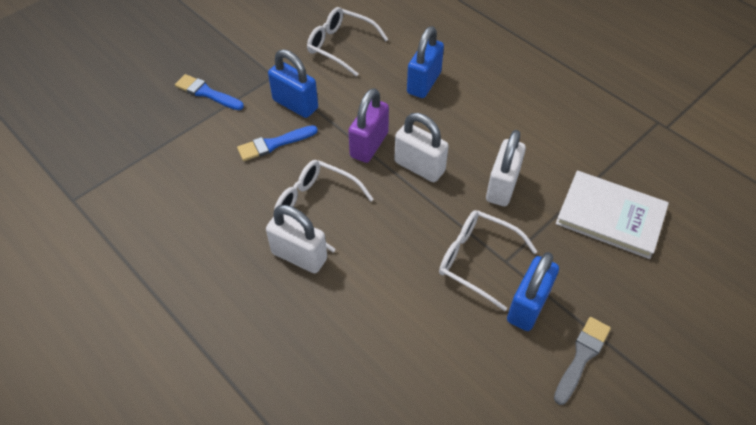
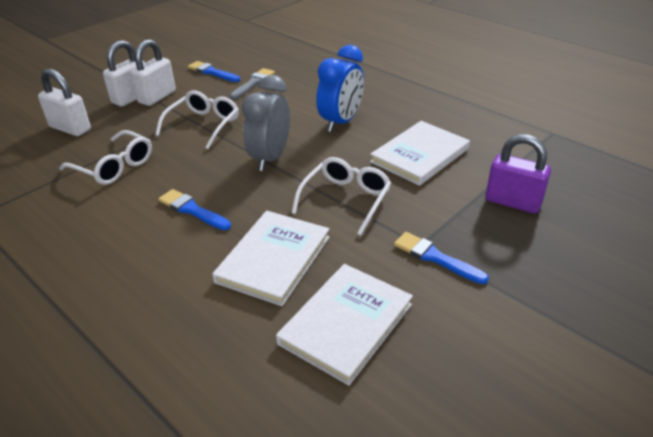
blue brush: 2 -> 3
blue clock: 0 -> 1
blue padlock: 3 -> 0
grey clock: 0 -> 1
white book: 1 -> 3

